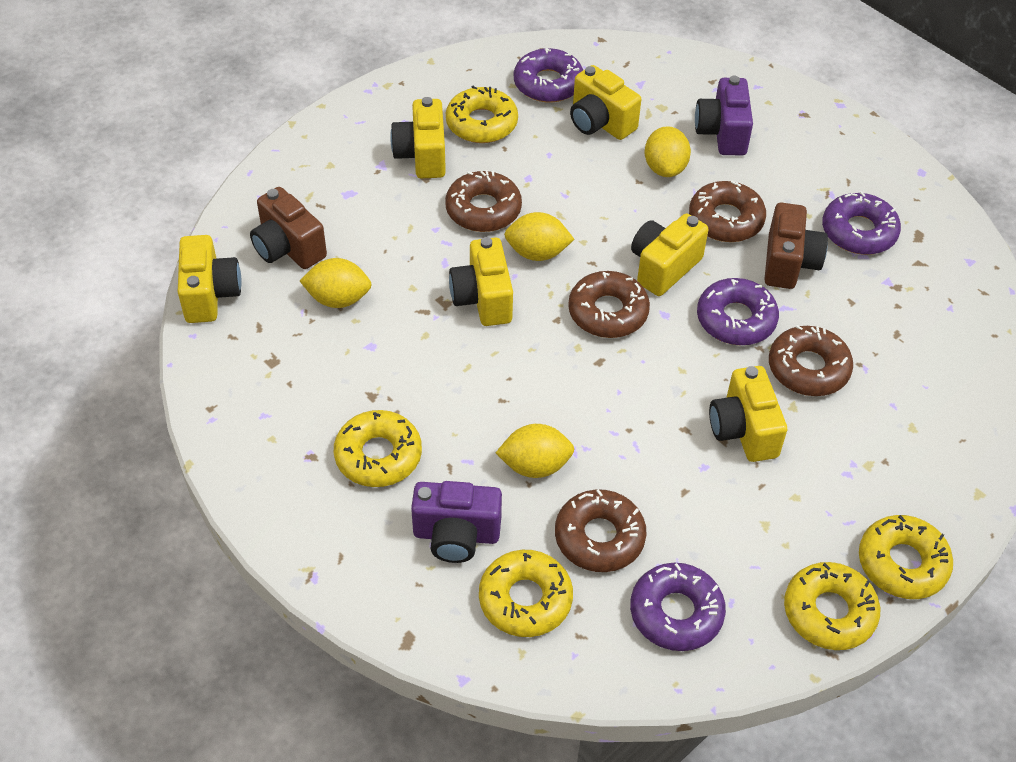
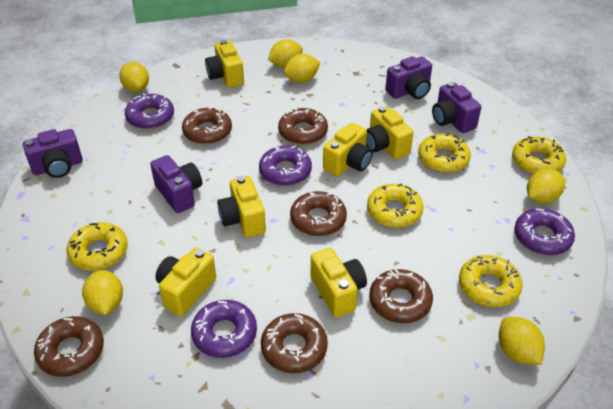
brown camera: 2 -> 0
brown donut: 5 -> 6
purple camera: 2 -> 4
yellow lemon: 4 -> 6

